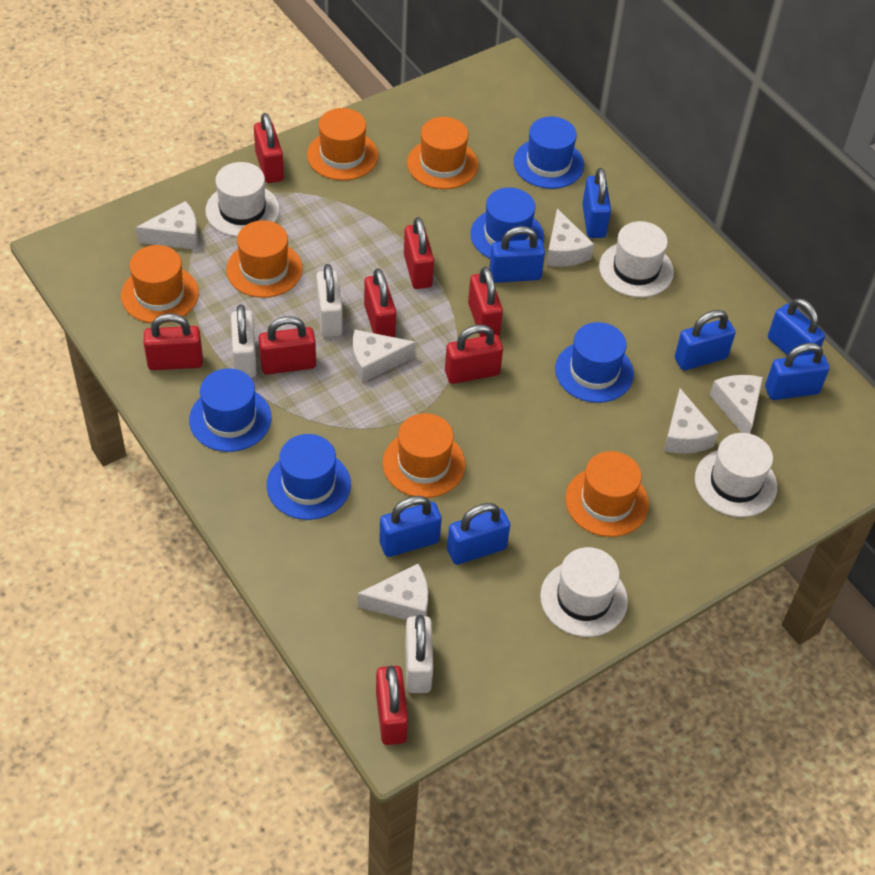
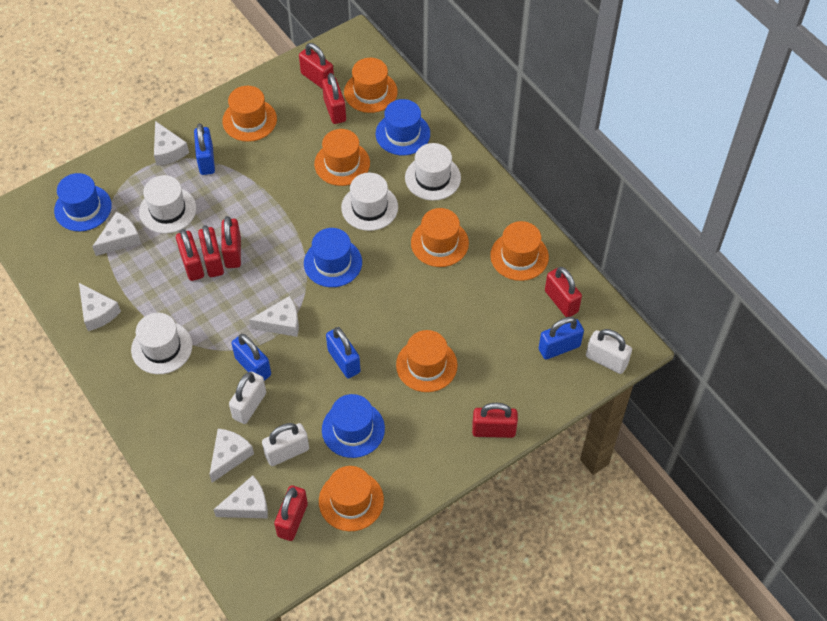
blue hat: 5 -> 4
blue padlock: 7 -> 4
orange hat: 6 -> 7

